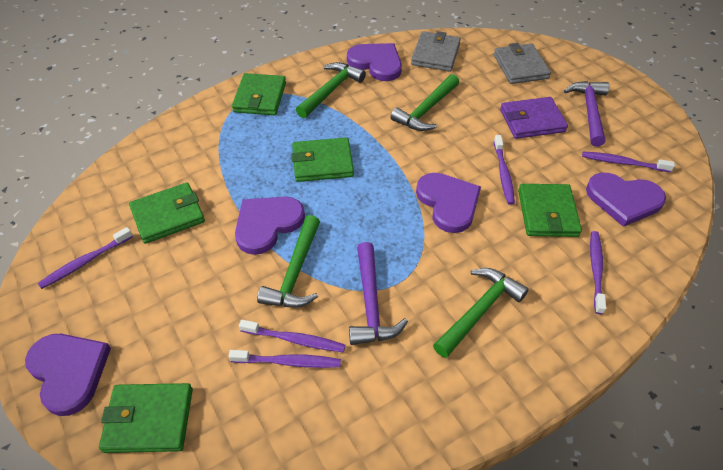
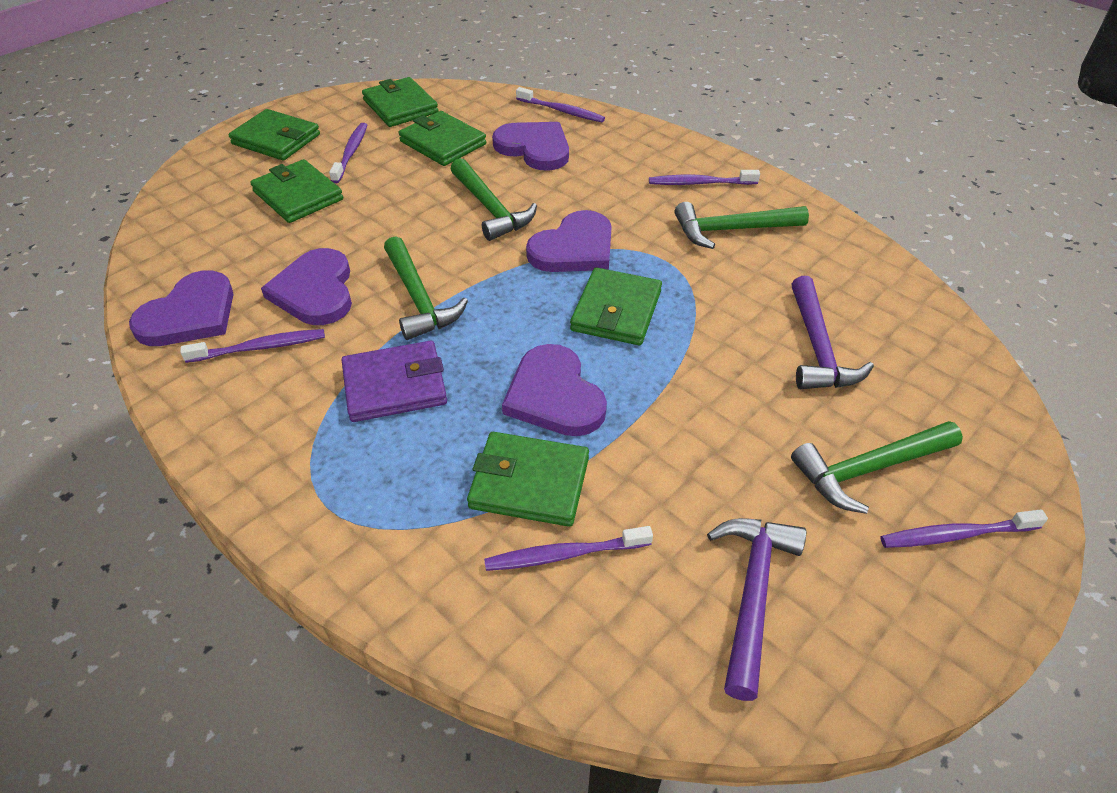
green wallet: 5 -> 6
grey wallet: 2 -> 0

